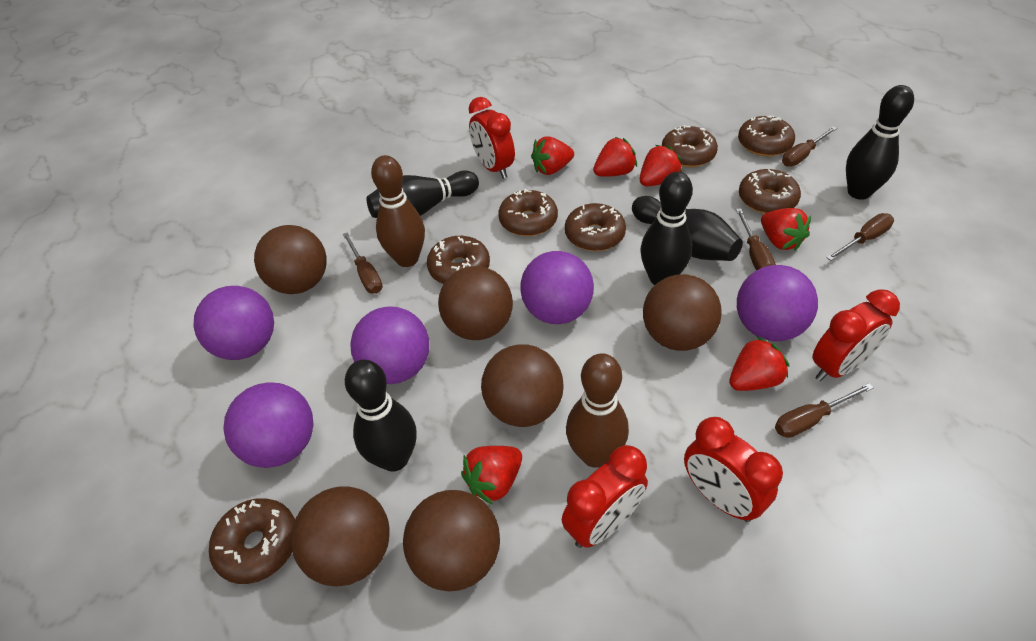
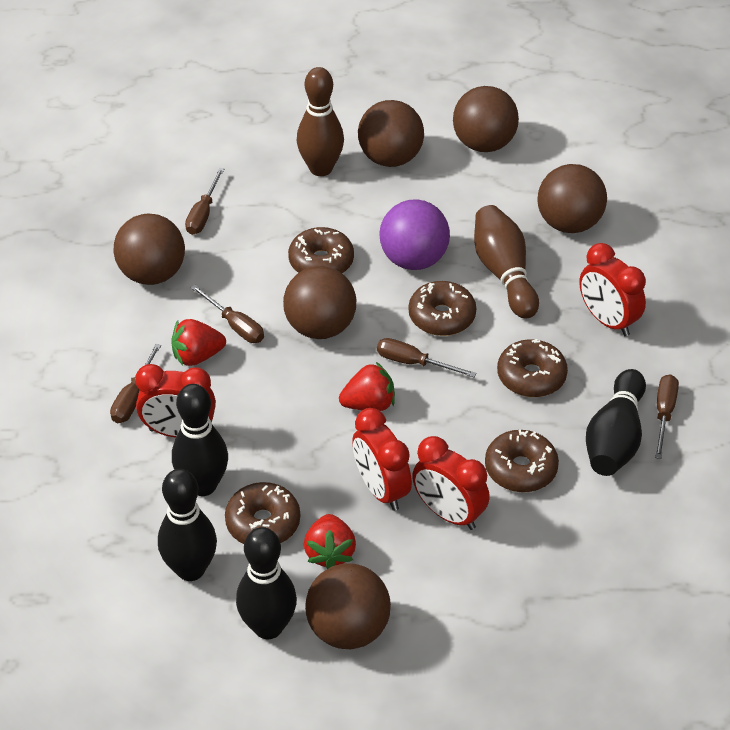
black bowling pin: 5 -> 4
brown donut: 7 -> 5
purple ball: 5 -> 1
red strawberry: 6 -> 3

